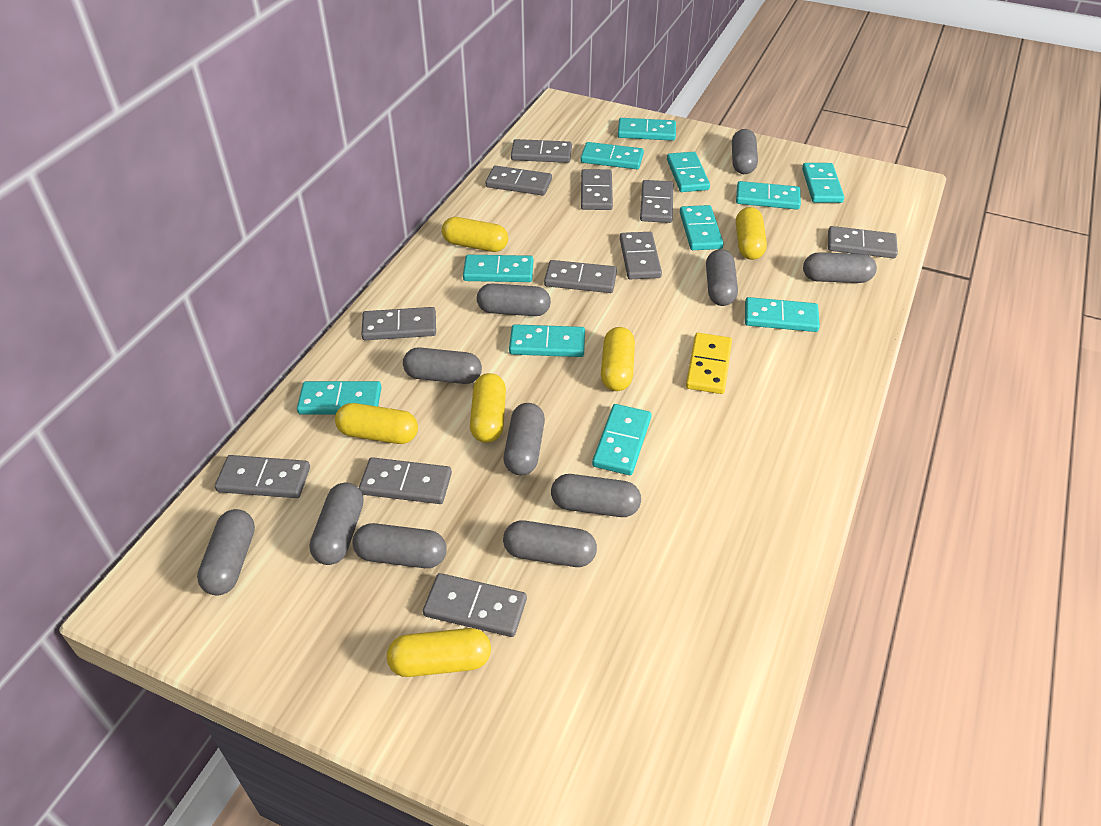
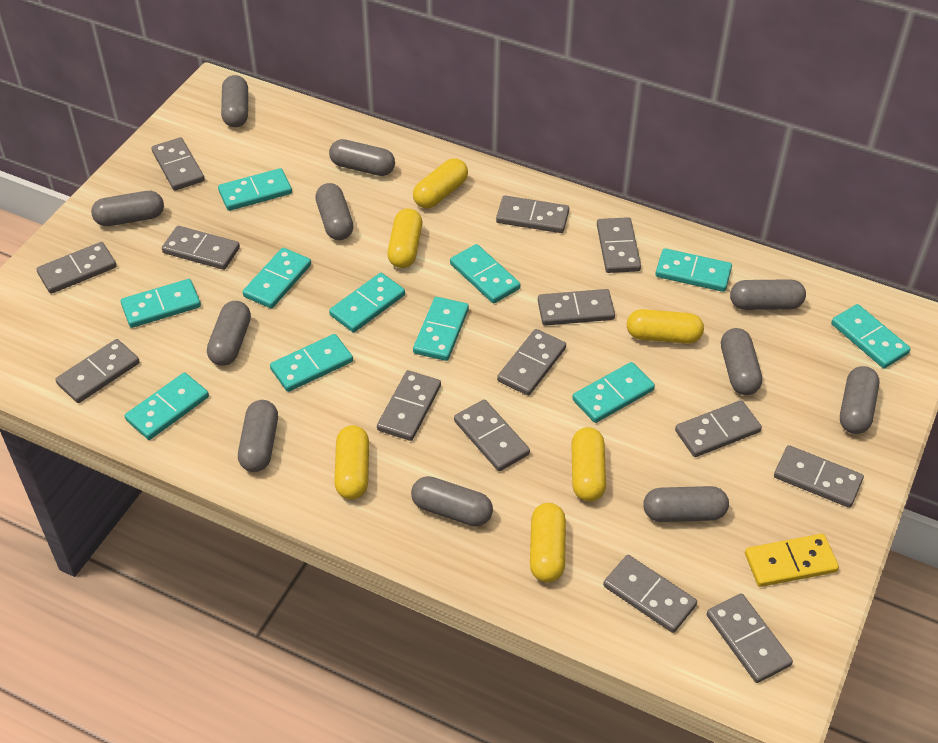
grey domino: 11 -> 14

